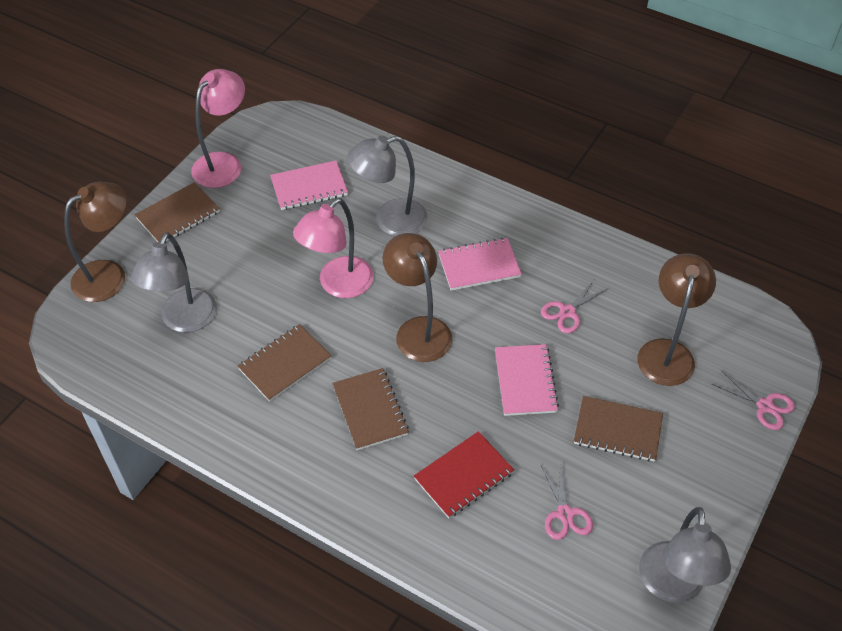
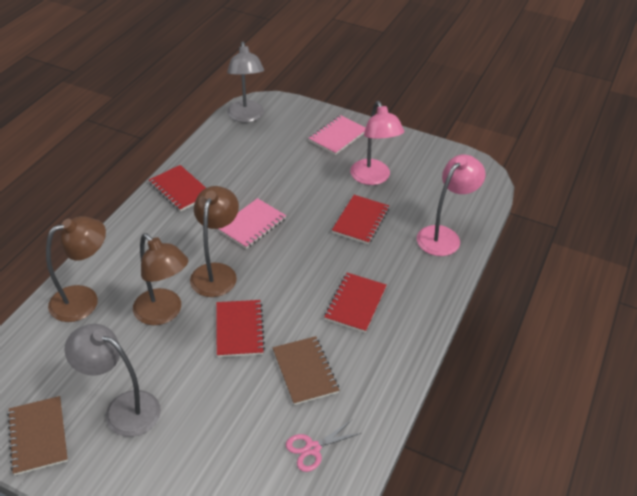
brown notebook: 4 -> 2
grey lamp: 3 -> 2
pink notebook: 3 -> 2
pink scissors: 3 -> 1
red notebook: 1 -> 4

